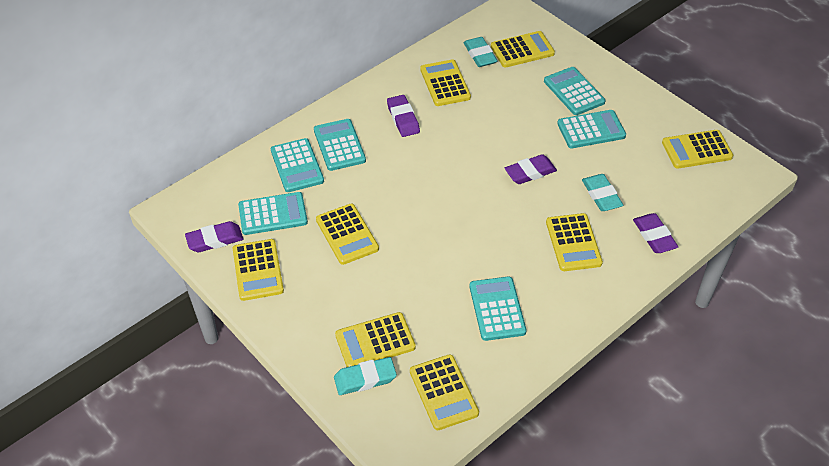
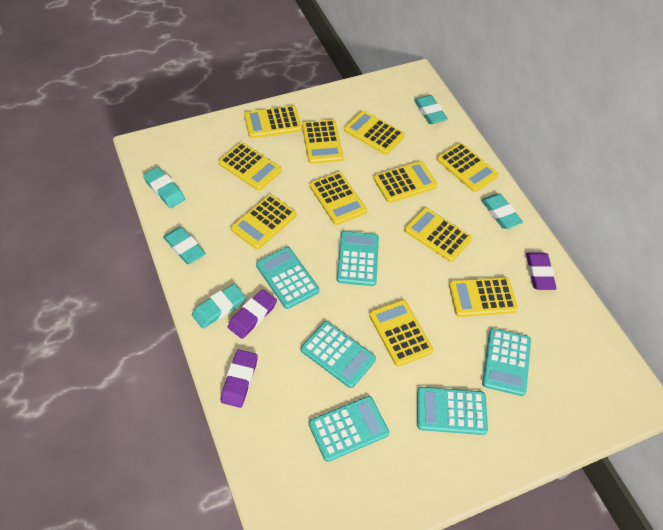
purple eraser: 4 -> 3
turquoise eraser: 3 -> 5
yellow calculator: 8 -> 11

